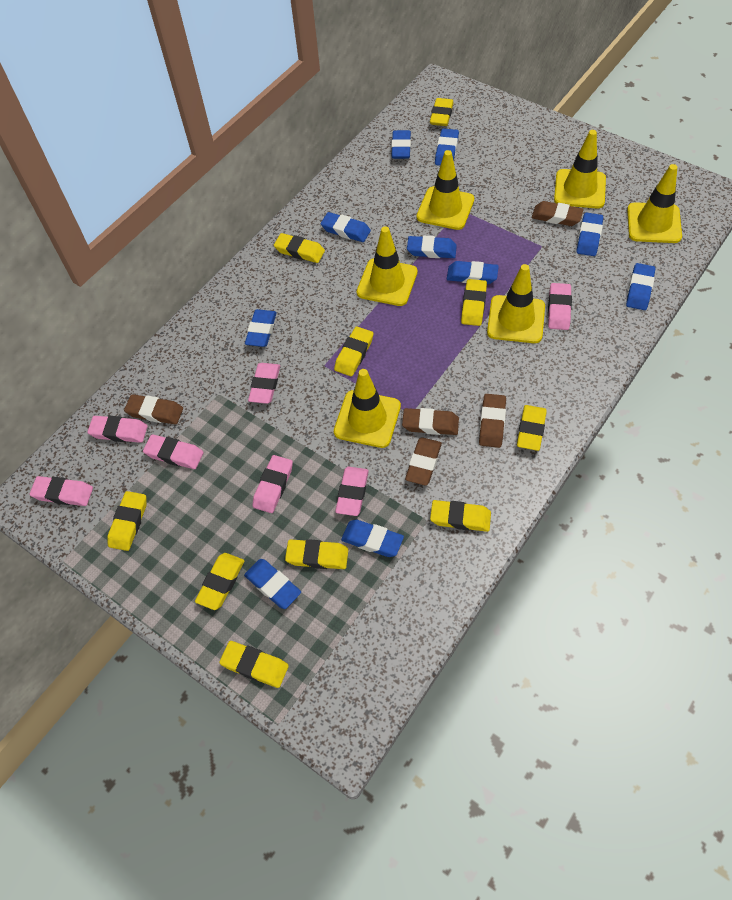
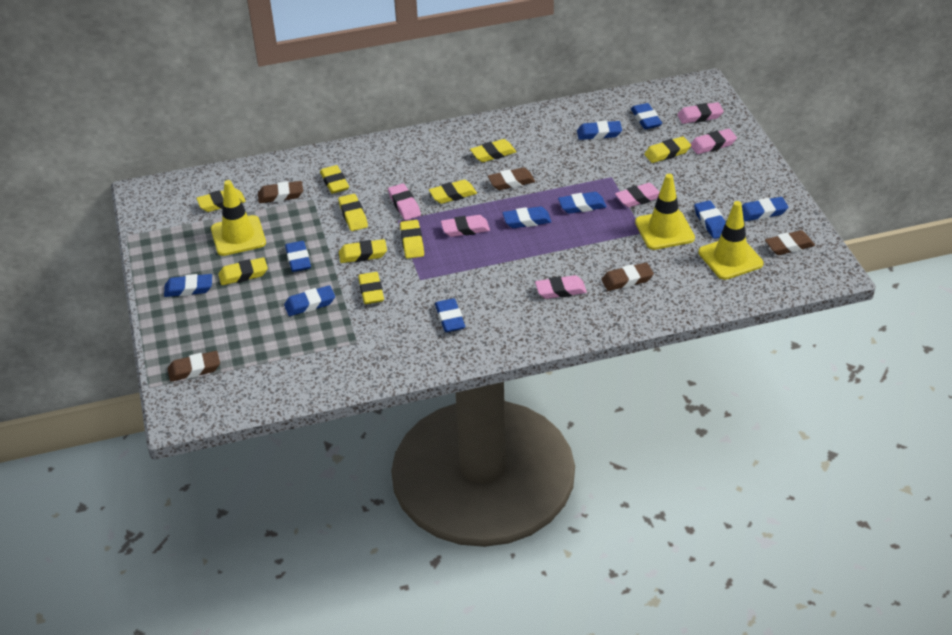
pink eraser: 7 -> 6
yellow traffic cone: 6 -> 3

